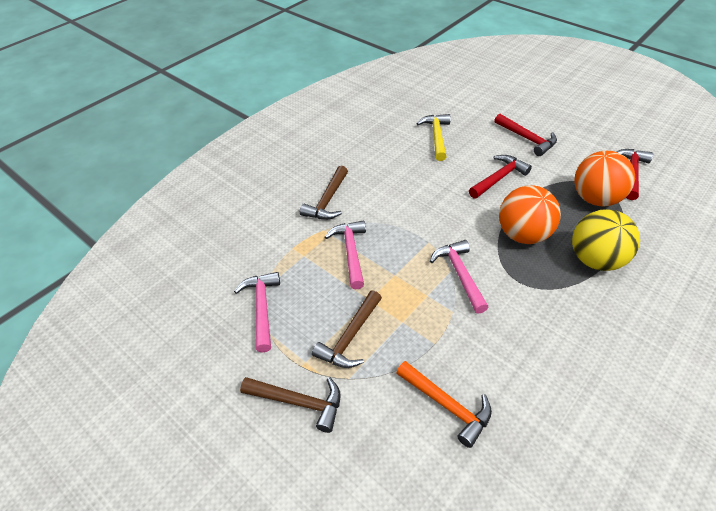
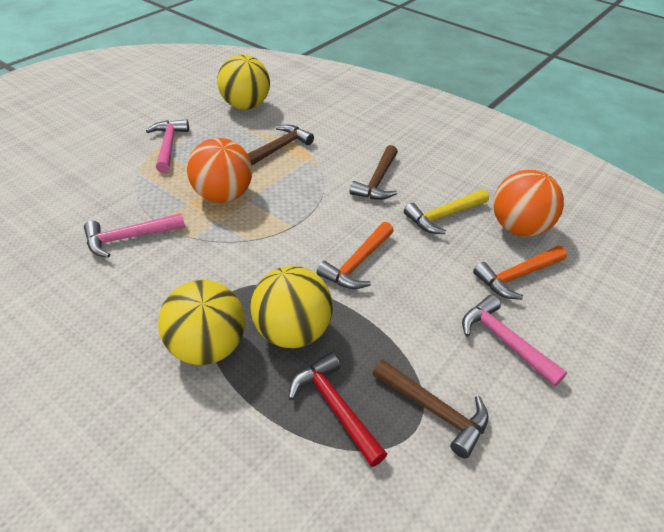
orange hammer: 1 -> 2
red hammer: 3 -> 1
yellow ball: 1 -> 3

